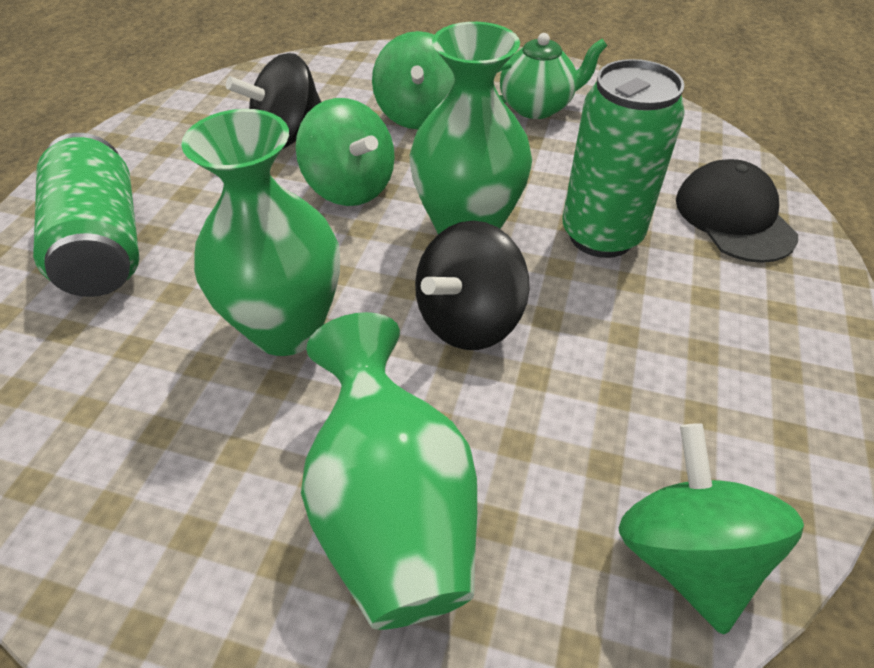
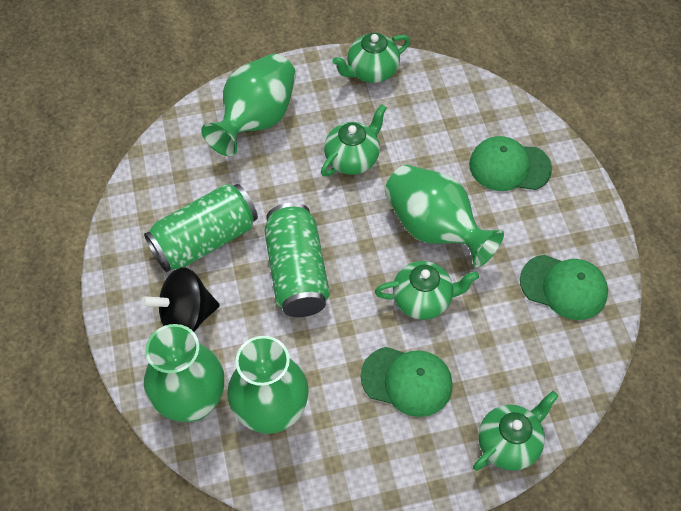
black cap: 1 -> 0
black spinning top: 2 -> 1
green cap: 0 -> 3
green spinning top: 3 -> 0
green teapot: 1 -> 4
green vase: 3 -> 4

